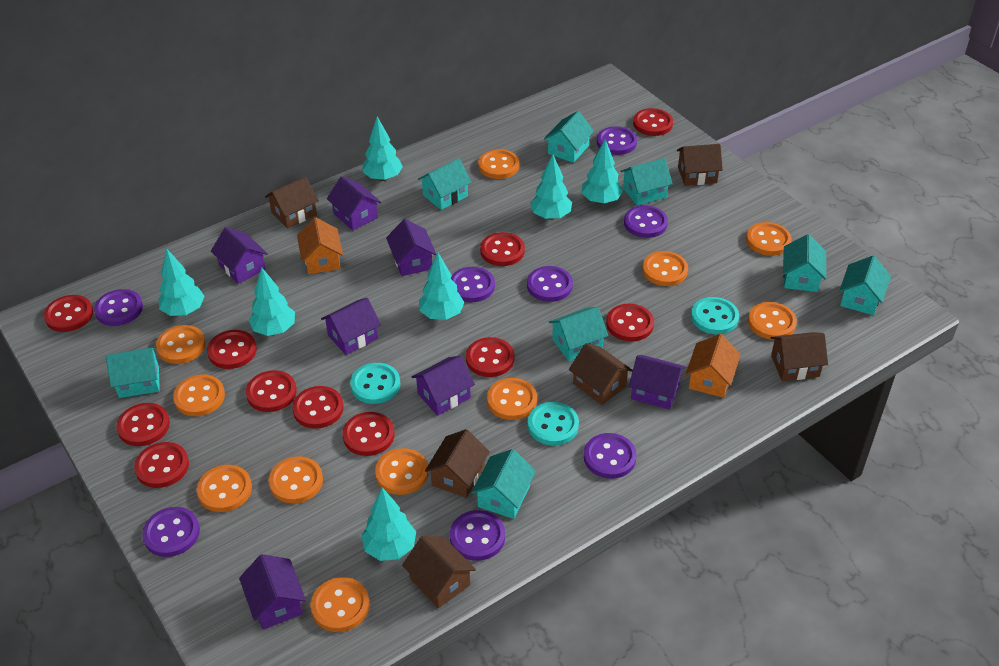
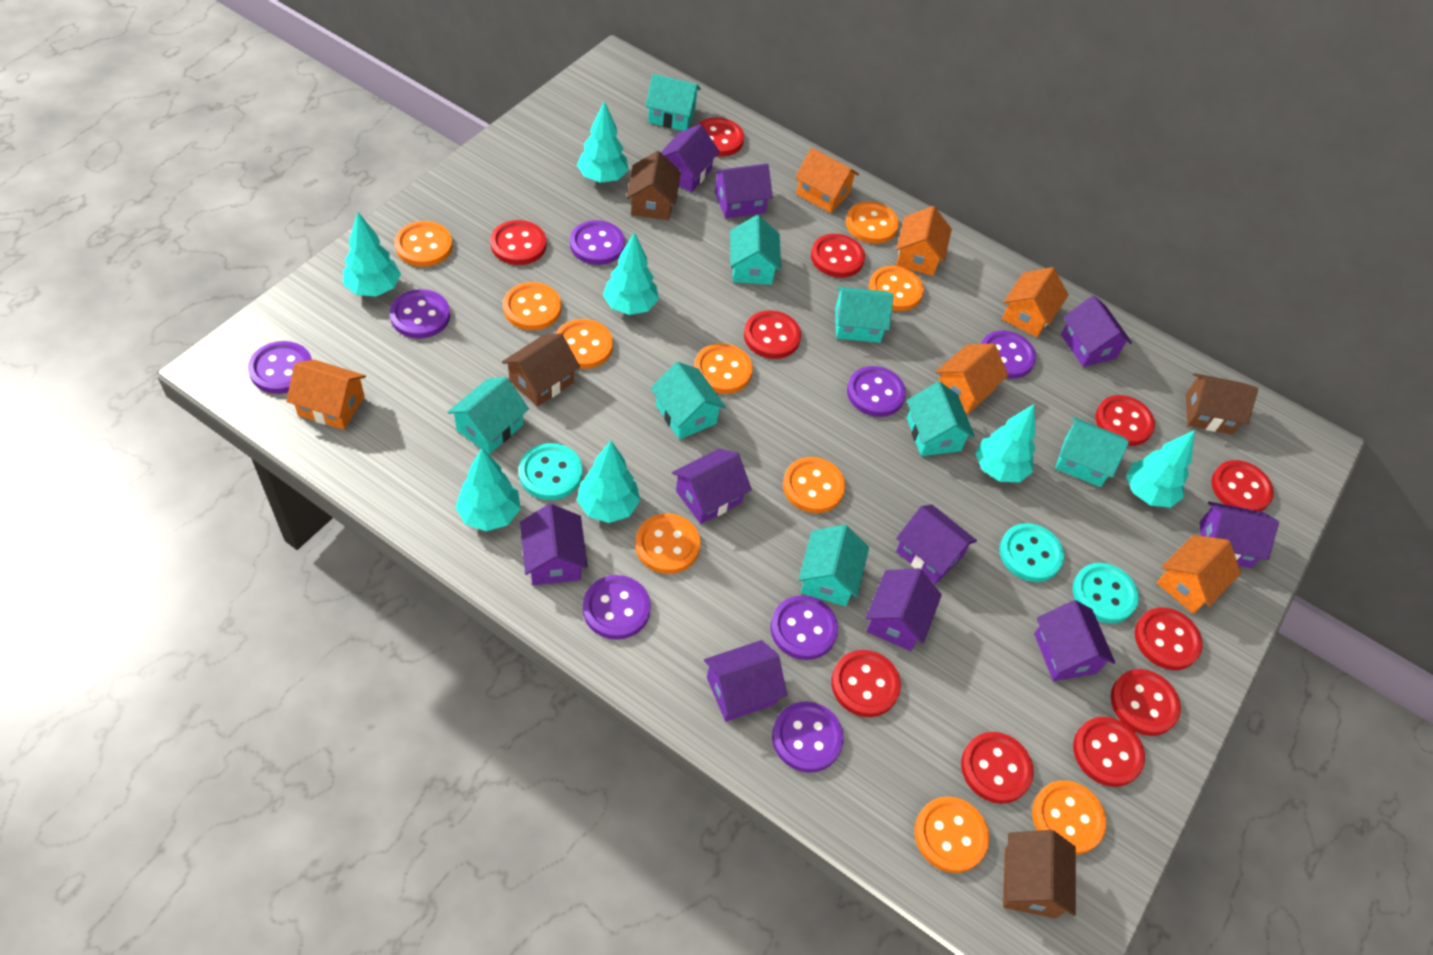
brown house: 6 -> 4
orange button: 11 -> 10
orange house: 2 -> 6
purple house: 7 -> 10

